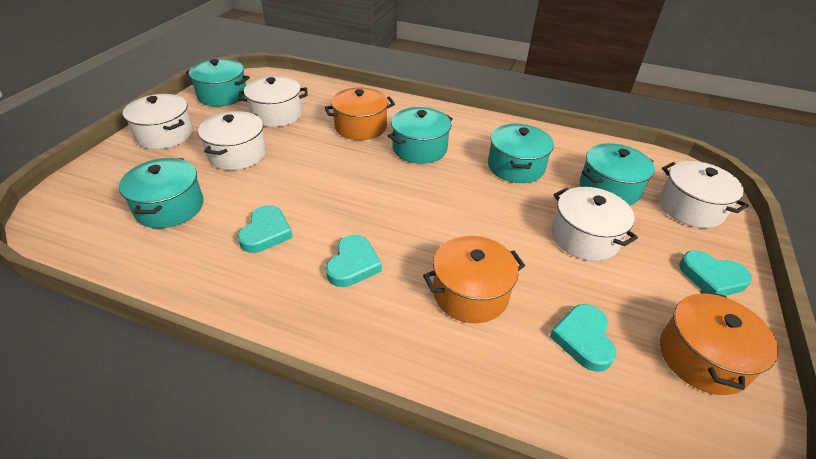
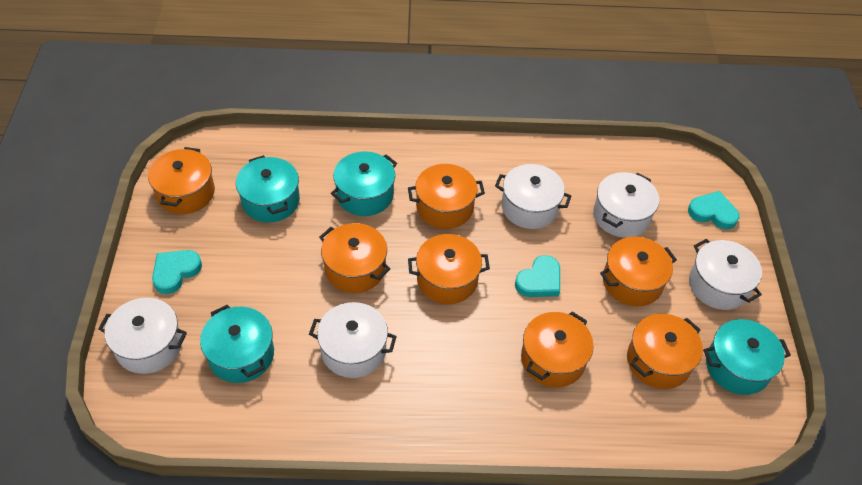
orange pot: 3 -> 7
turquoise heart: 4 -> 3
turquoise pot: 5 -> 4

